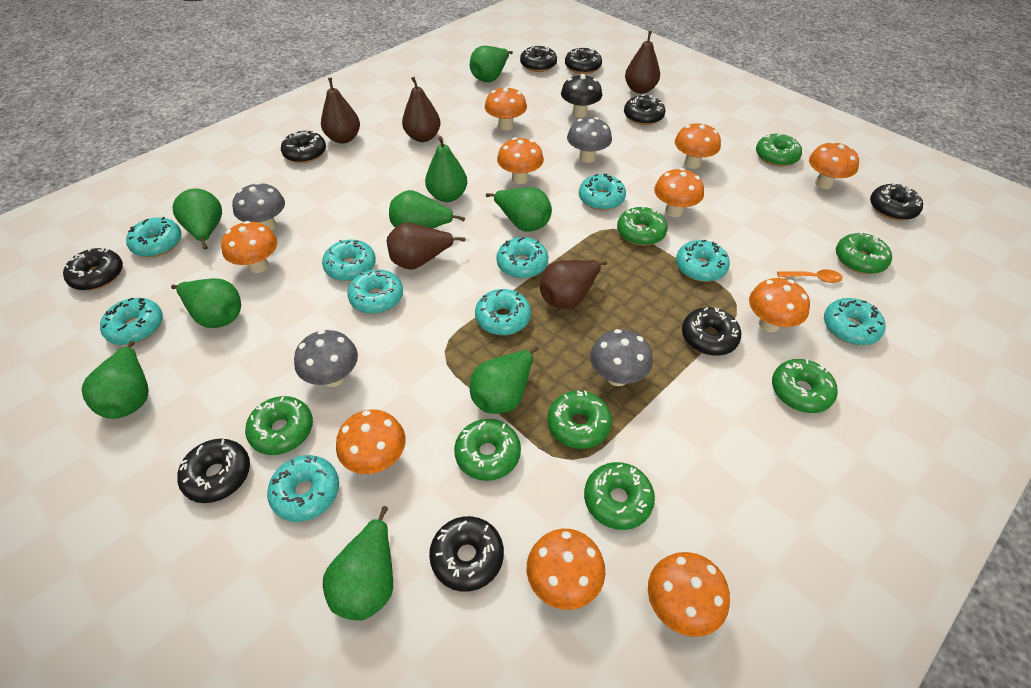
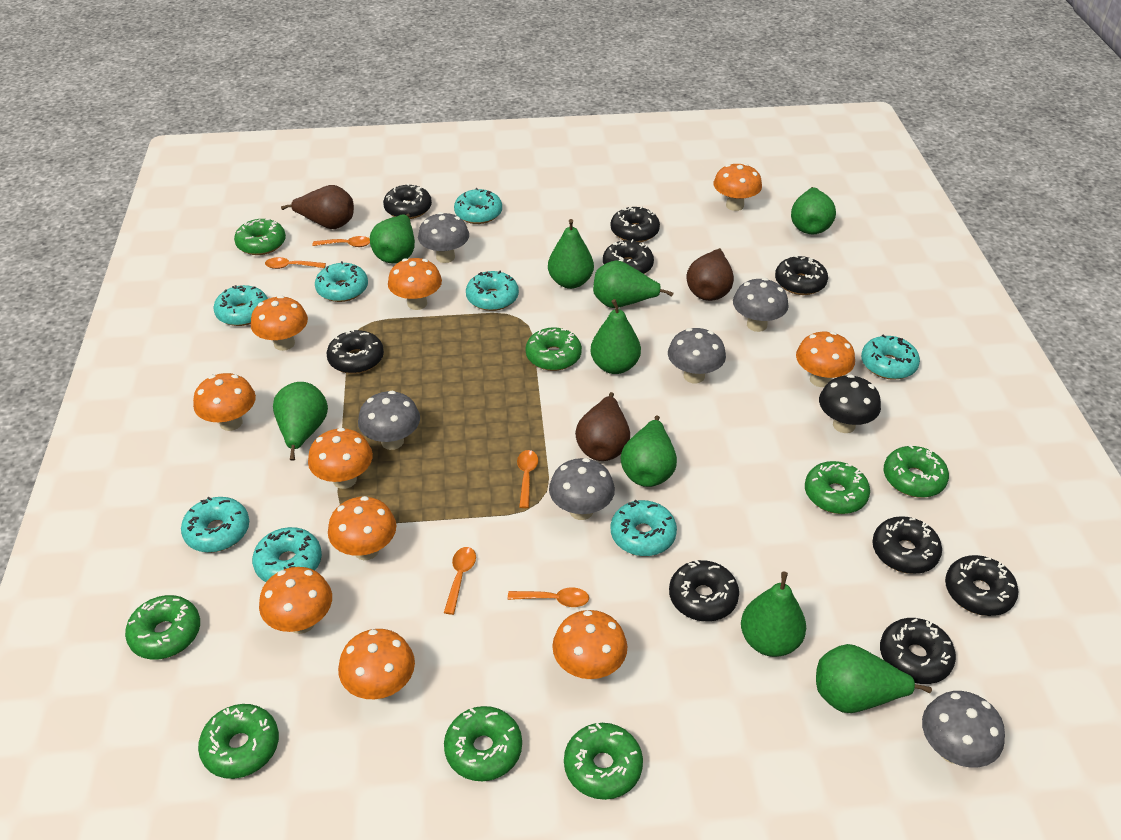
brown pear: 5 -> 3
grey mushroom: 4 -> 6
orange spoon: 1 -> 5
turquoise donut: 10 -> 8

